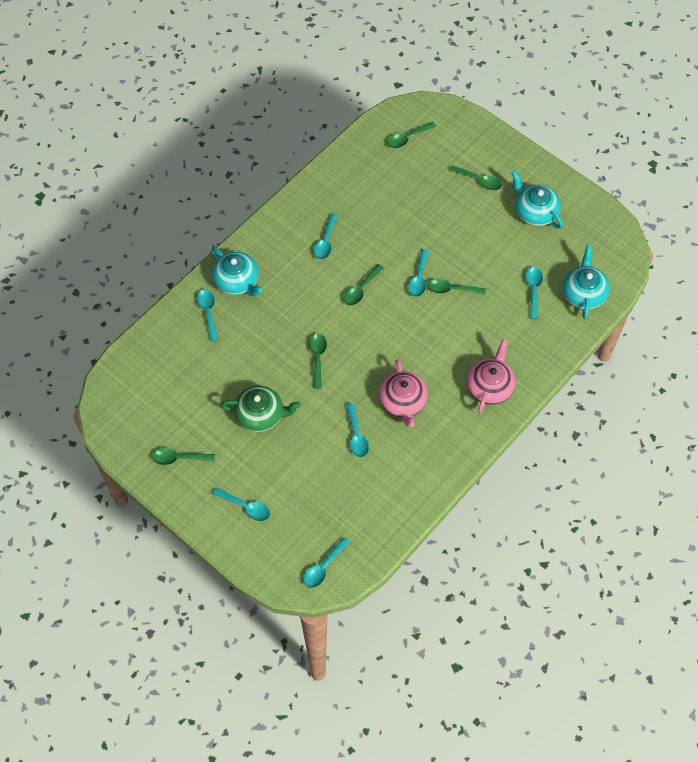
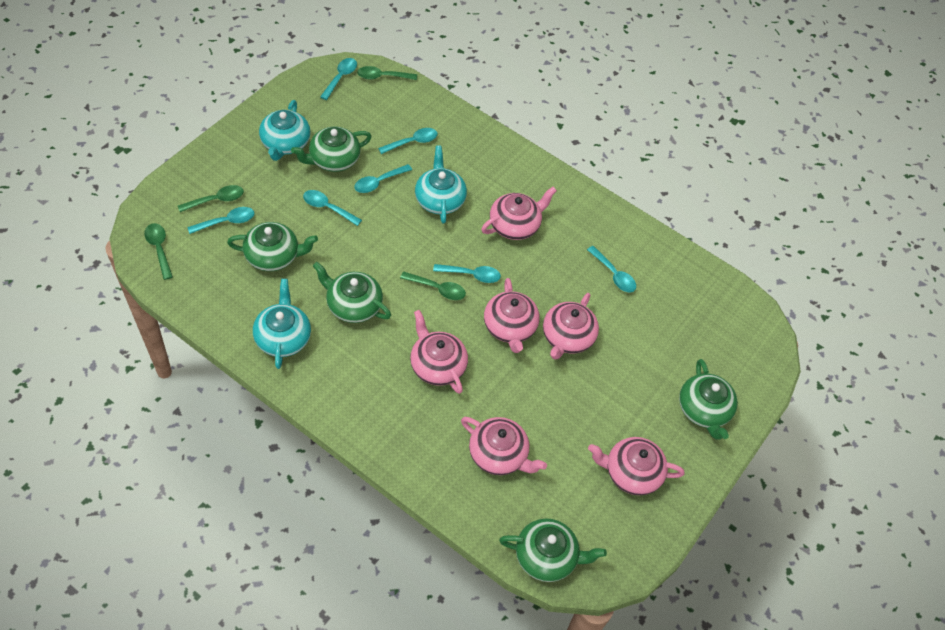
green spoon: 6 -> 4
green teapot: 1 -> 5
pink teapot: 2 -> 6

